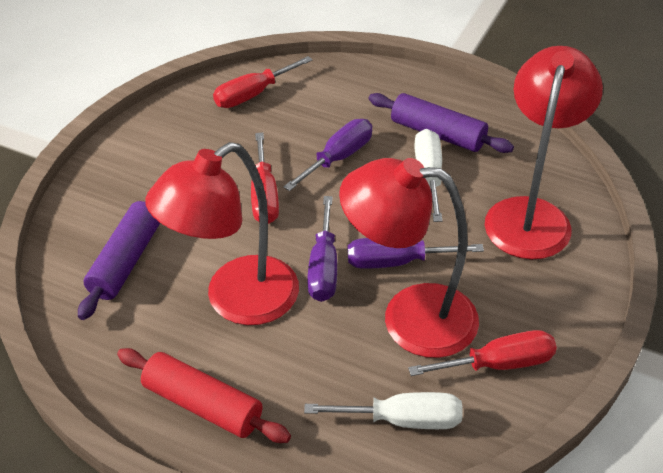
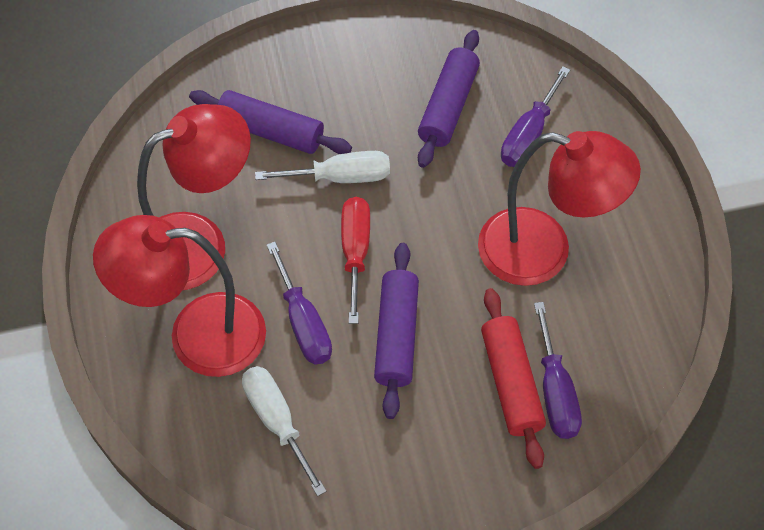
purple rolling pin: 2 -> 3
red screwdriver: 3 -> 1

